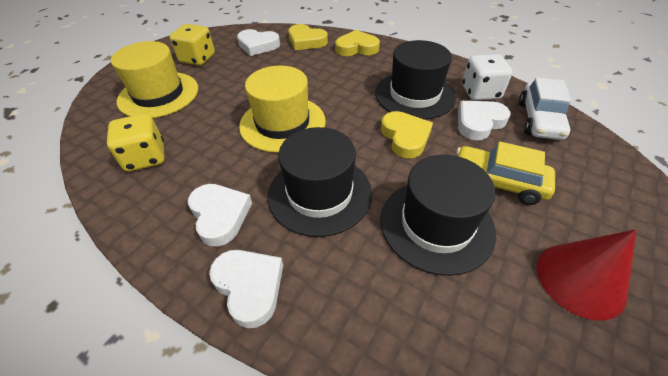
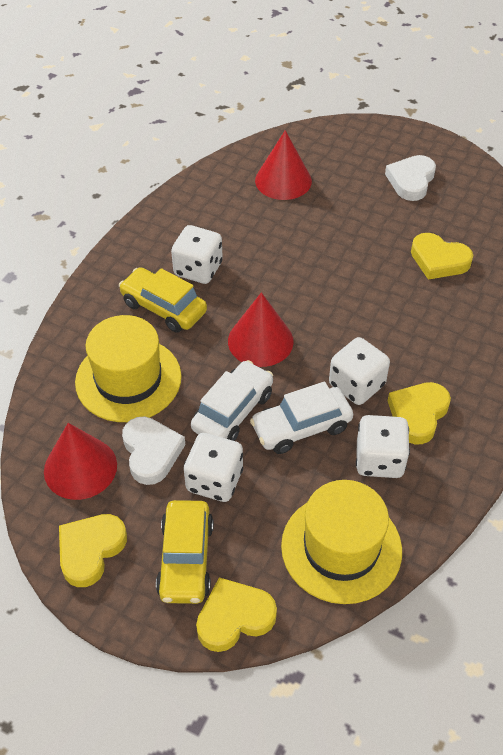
black hat: 3 -> 0
red cone: 1 -> 3
white car: 1 -> 2
white dice: 1 -> 4
white heart: 4 -> 2
yellow car: 1 -> 2
yellow dice: 2 -> 0
yellow heart: 3 -> 4

